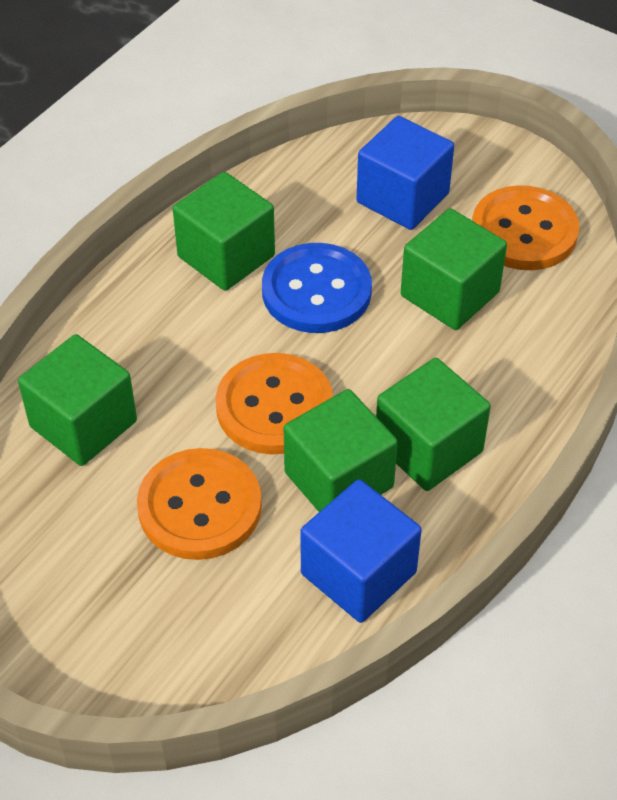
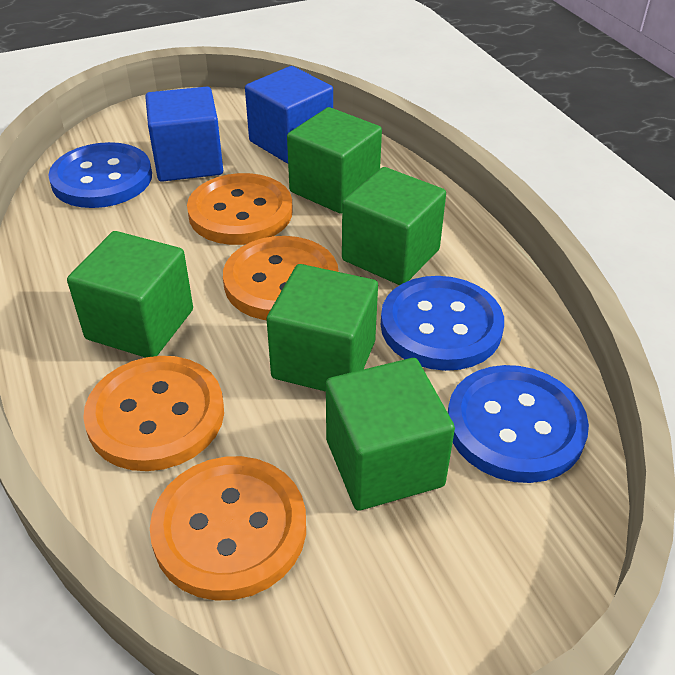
blue button: 1 -> 3
orange button: 3 -> 4

